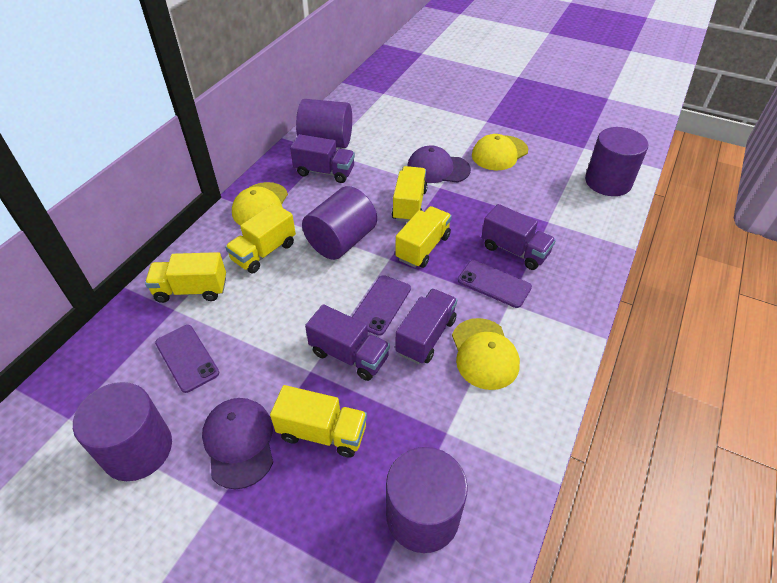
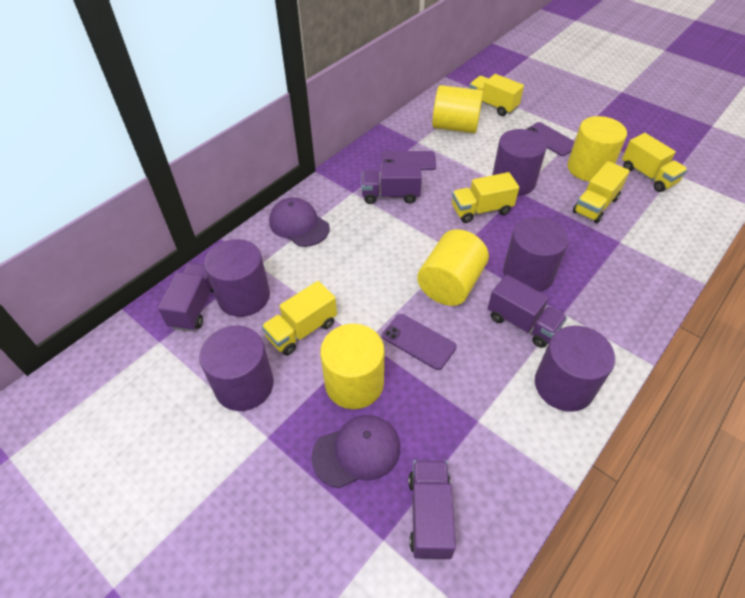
yellow cap: 3 -> 0
yellow cylinder: 0 -> 4

